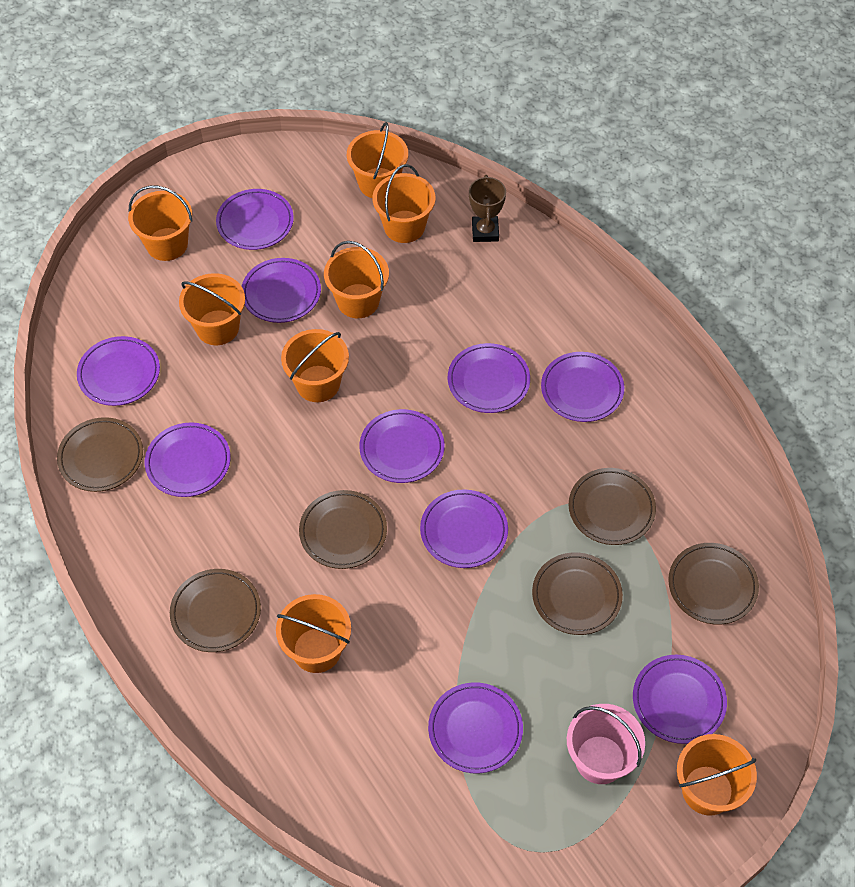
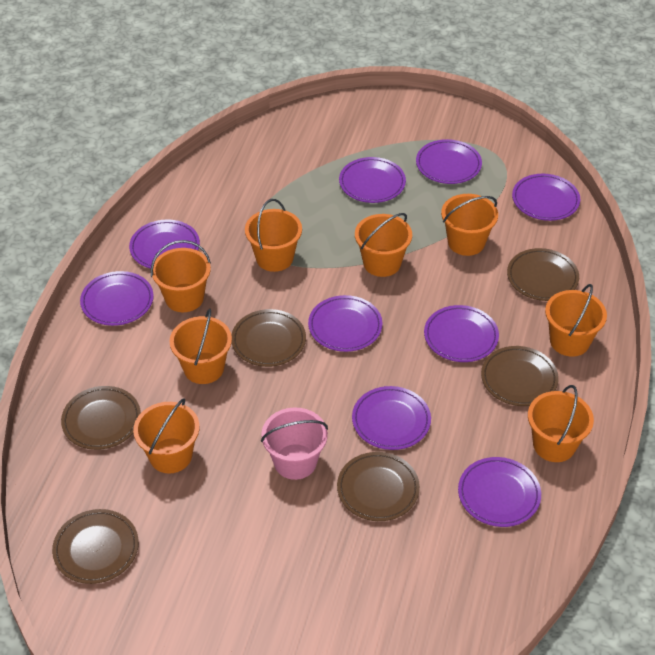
brown trophy: 1 -> 0
purple plate: 10 -> 9

